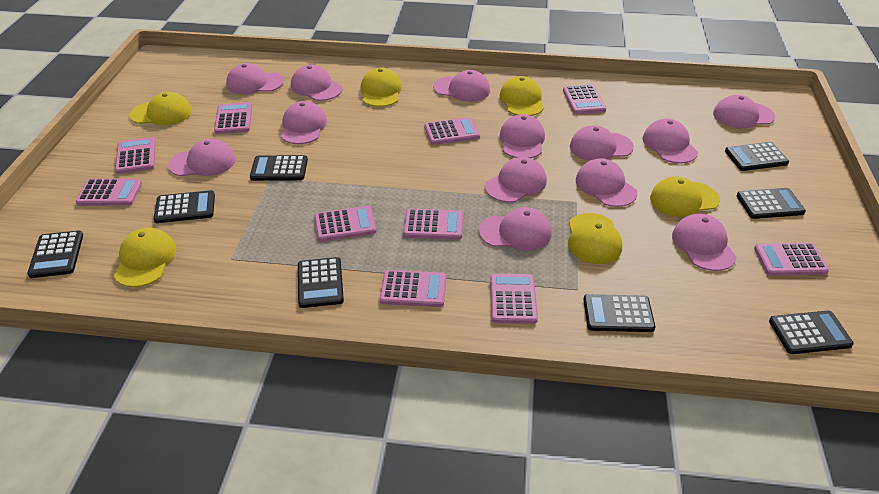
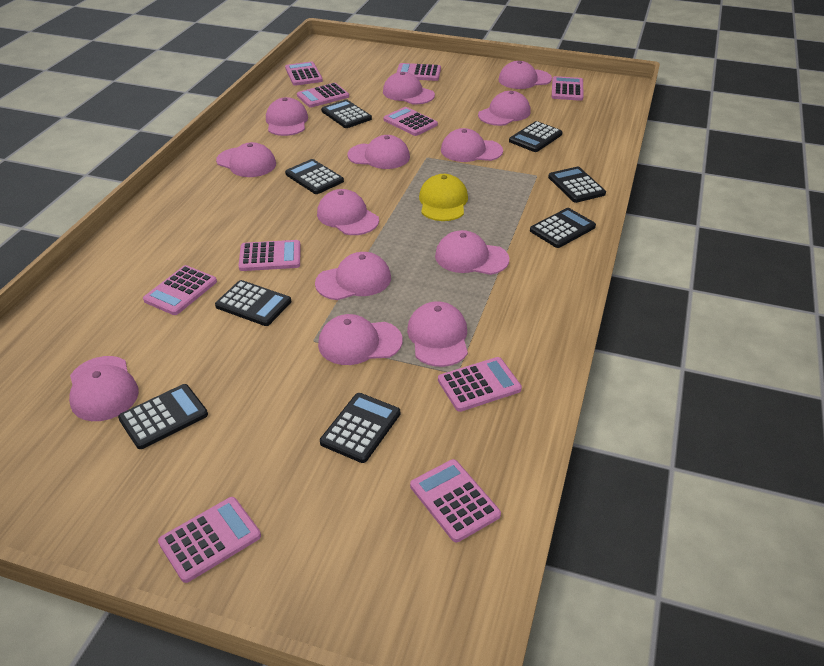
yellow cap: 6 -> 1

